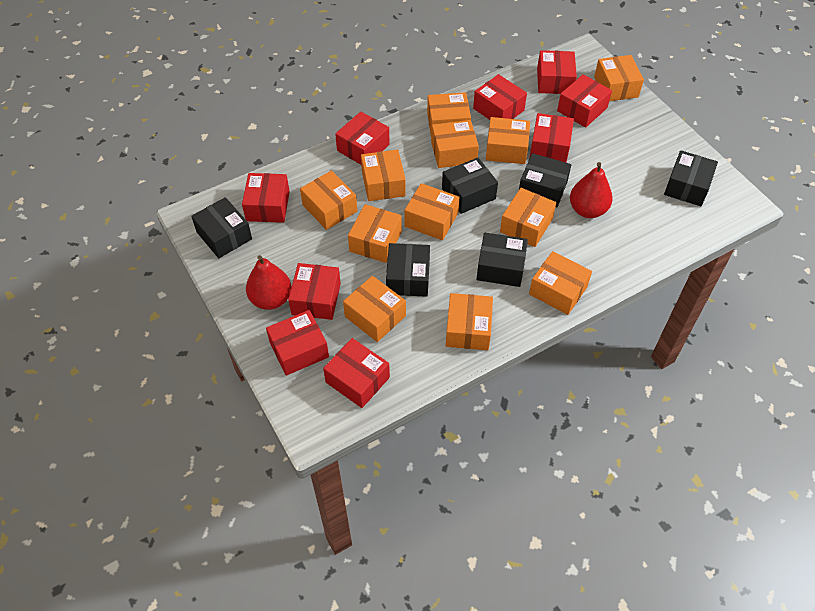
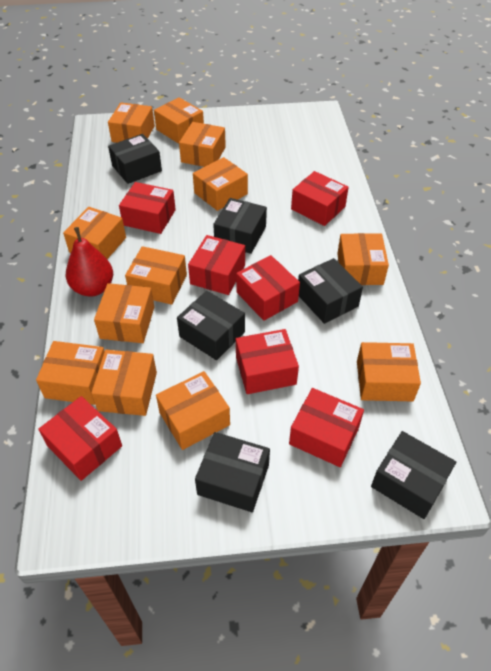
red box: 9 -> 7
red pear: 2 -> 1

